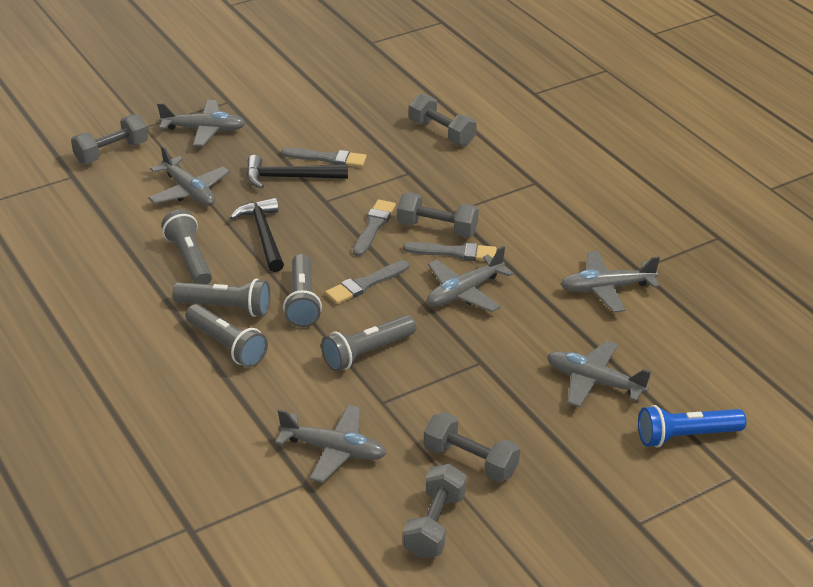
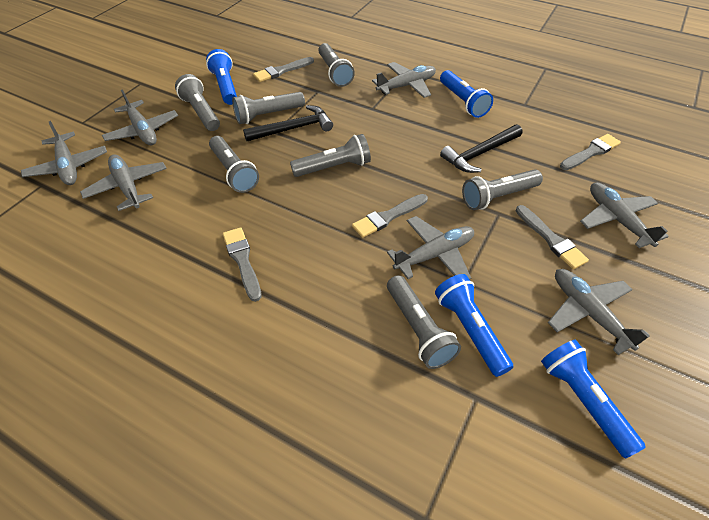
blue flashlight: 1 -> 4
grey brush: 4 -> 5
grey dumbbell: 5 -> 0
grey flashlight: 5 -> 7
grey plane: 6 -> 7

